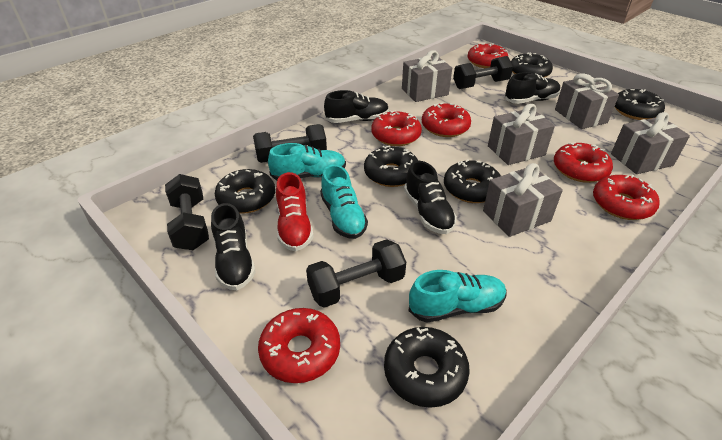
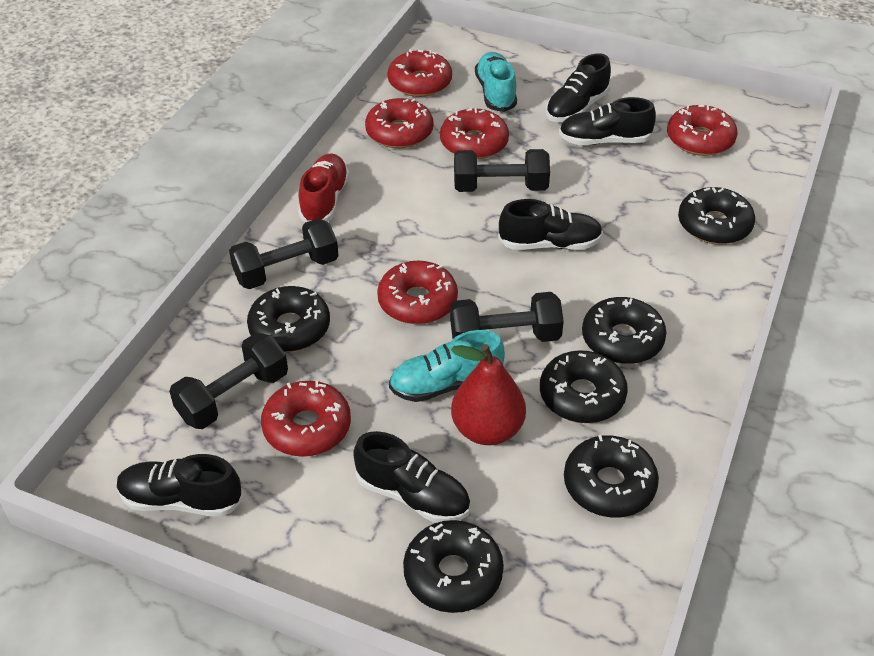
black shoe: 4 -> 5
grey gift: 5 -> 0
red pear: 0 -> 1
turquoise shoe: 3 -> 2

